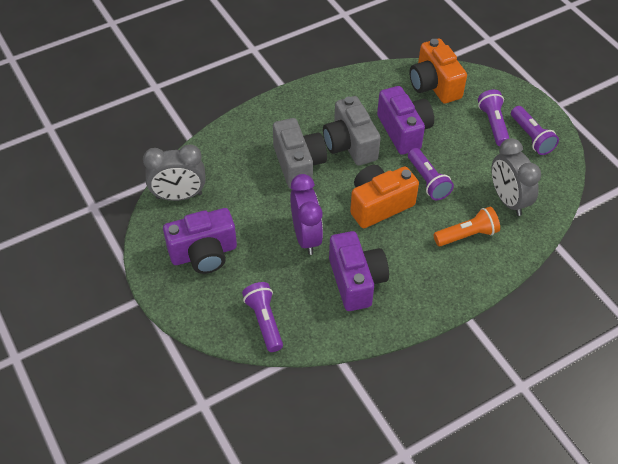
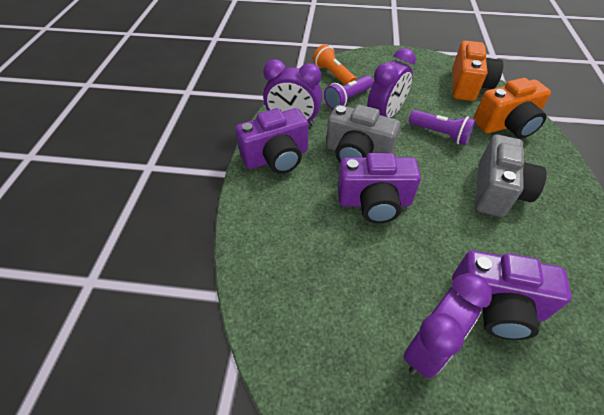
grey clock: 2 -> 0
purple clock: 1 -> 3
purple flashlight: 4 -> 2

